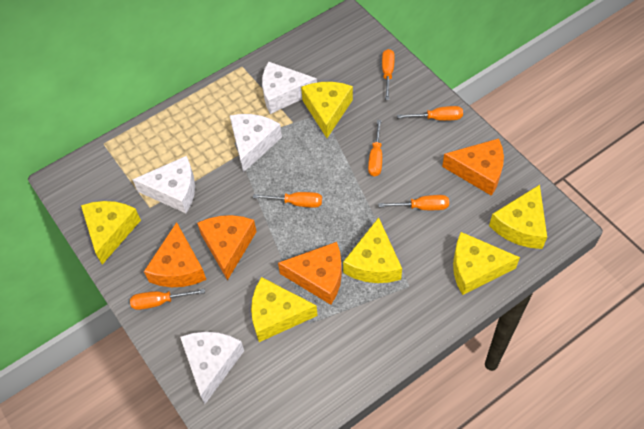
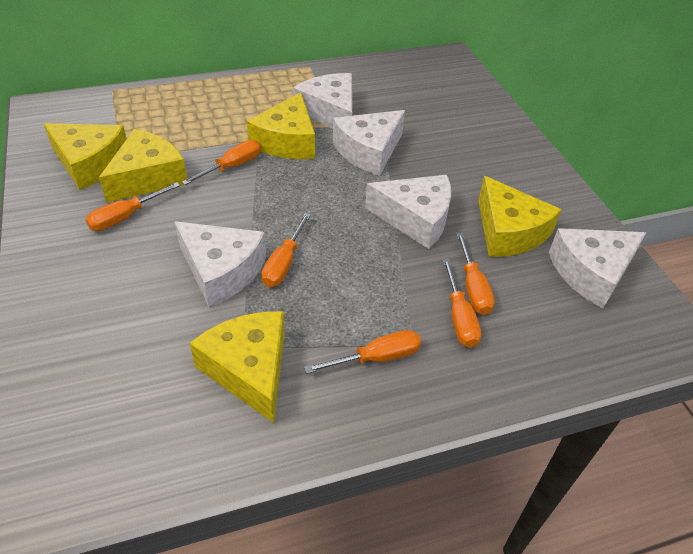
orange cheese: 4 -> 0
white cheese: 4 -> 5
yellow cheese: 6 -> 5

